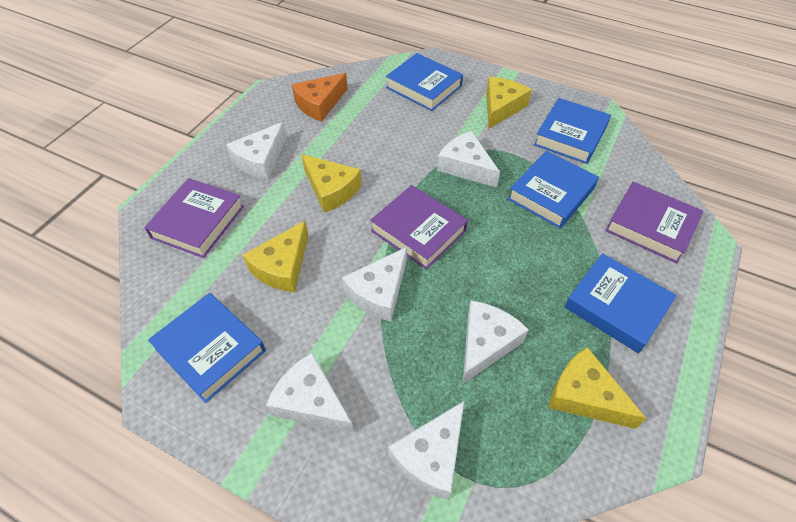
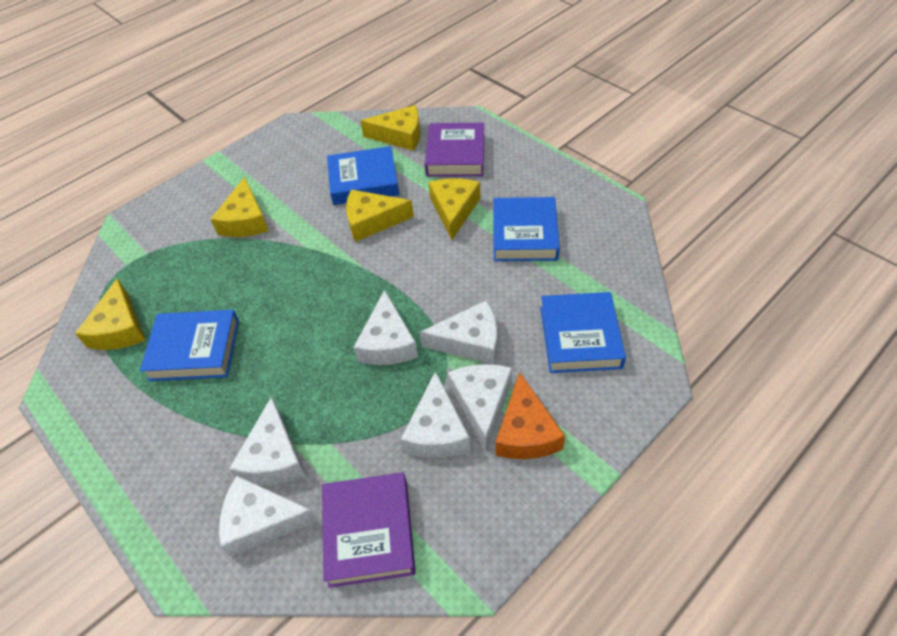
blue book: 5 -> 4
purple book: 3 -> 2
yellow cheese: 4 -> 5

